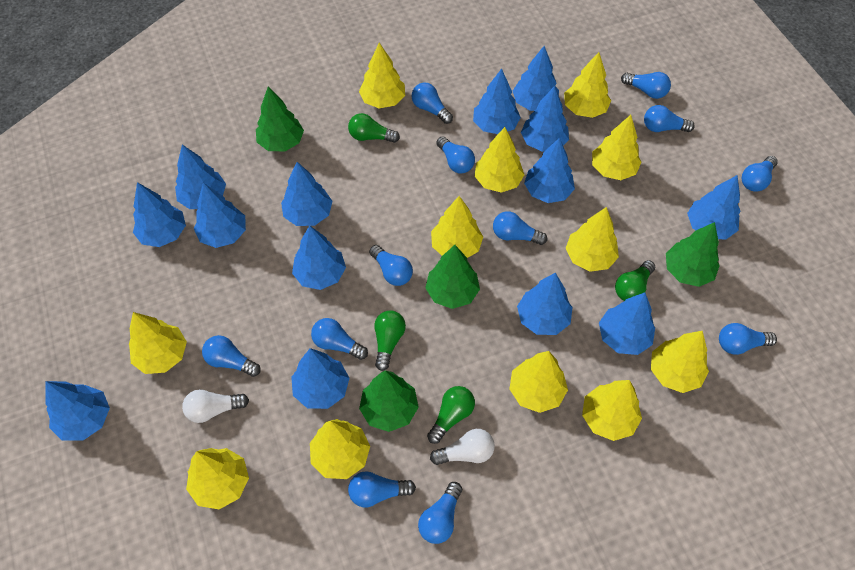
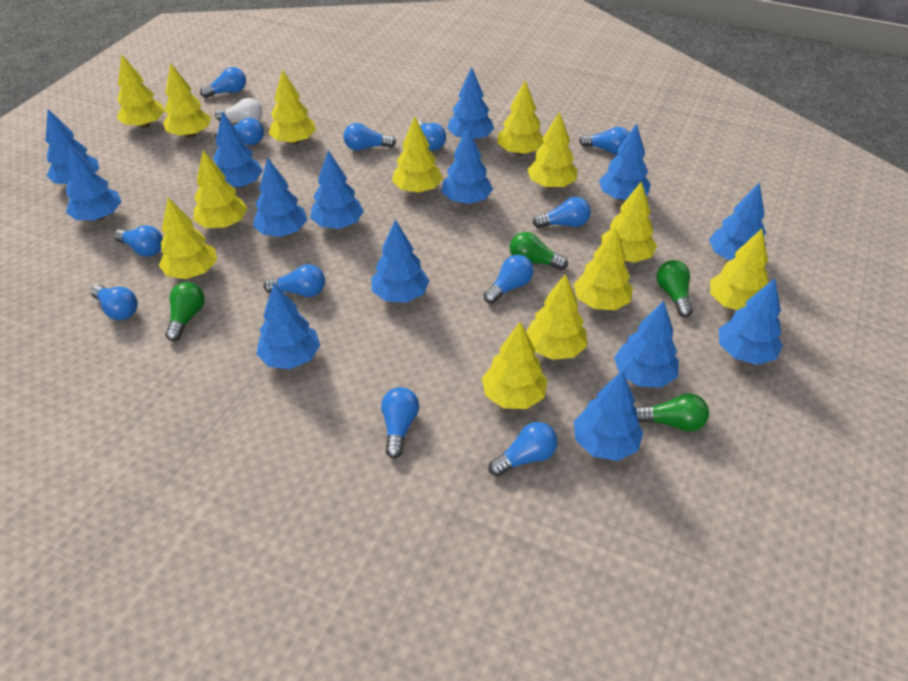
green tree: 4 -> 0
white light bulb: 2 -> 1
yellow tree: 12 -> 13

